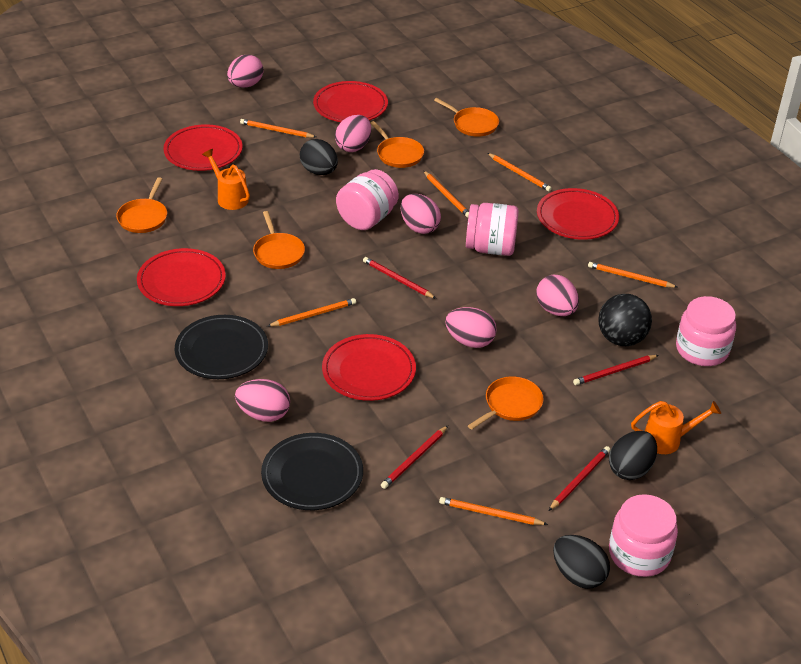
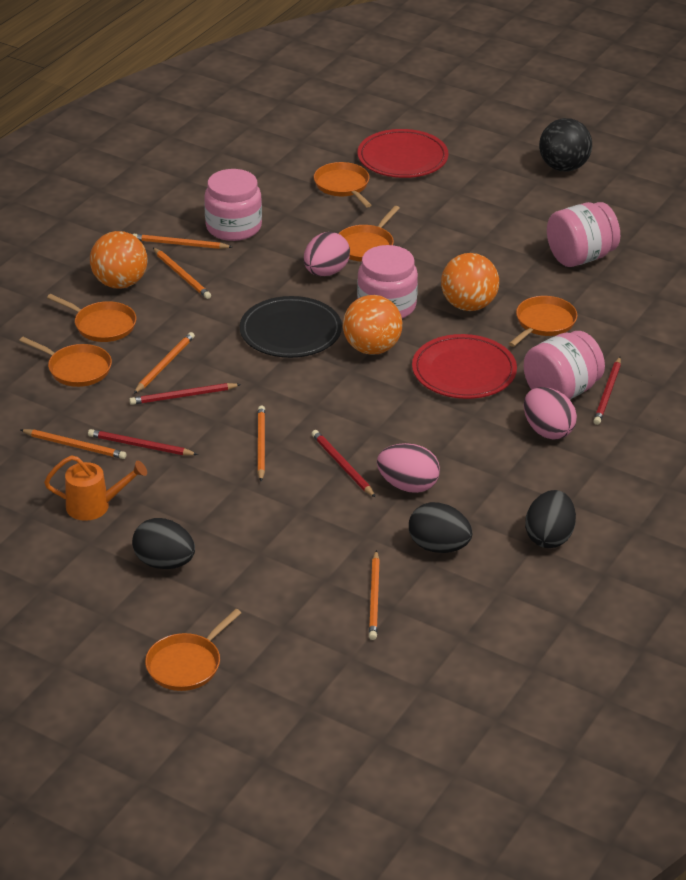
black plate: 2 -> 1
orange ball: 0 -> 3
orange pan: 5 -> 6
orange watering can: 2 -> 1
pink egg: 6 -> 3
red plate: 5 -> 2

